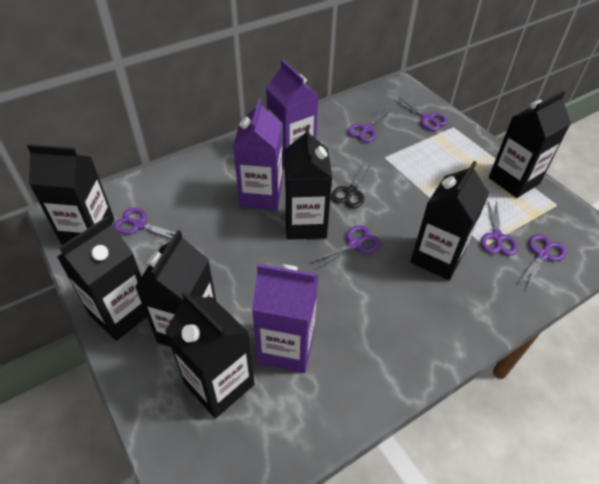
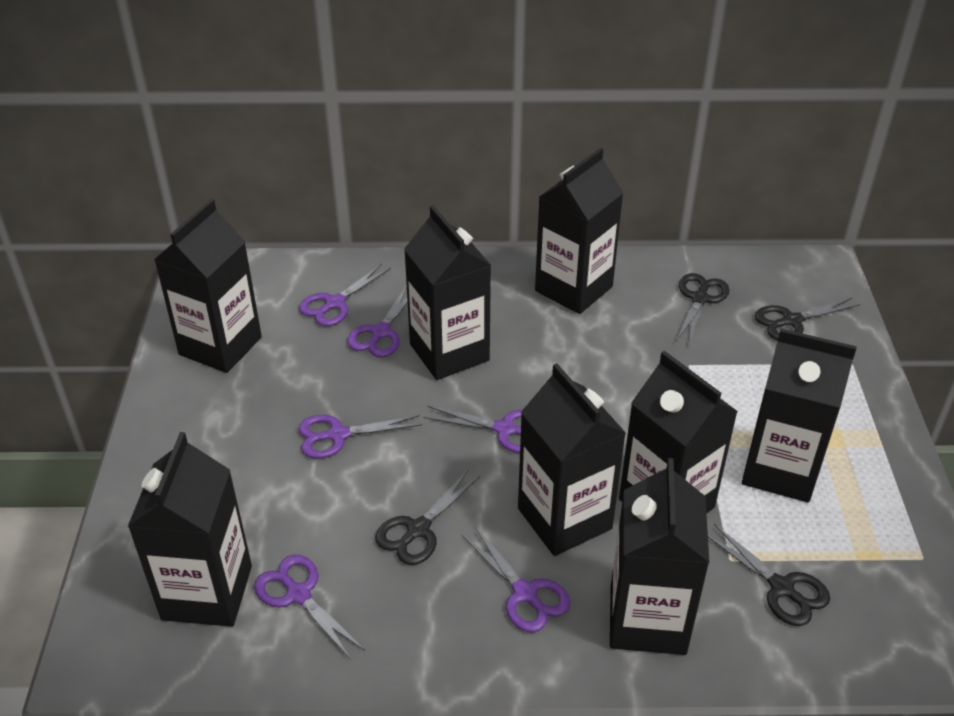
black carton: 7 -> 8
black scissors: 1 -> 4
purple carton: 3 -> 0

